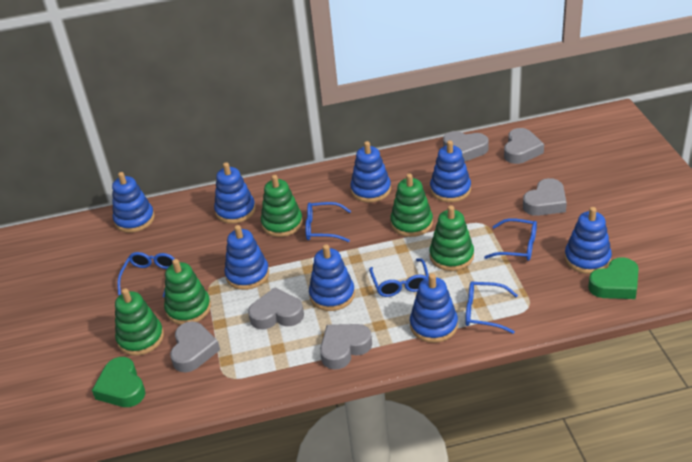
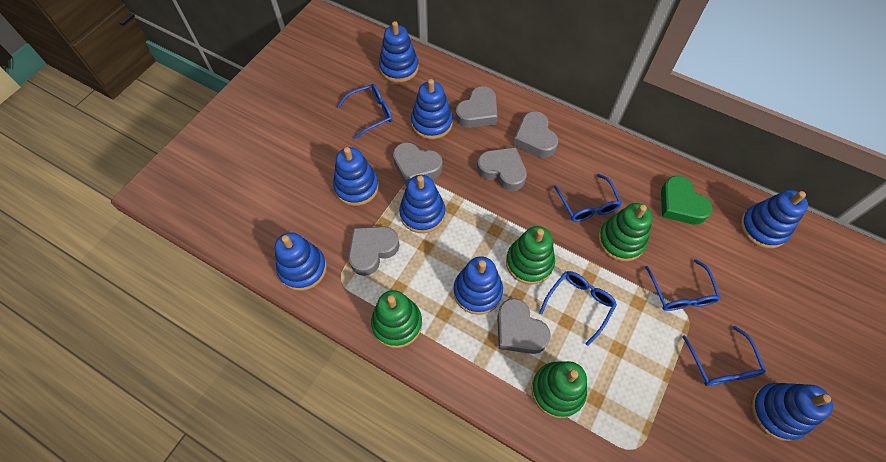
green heart: 2 -> 1
green stacking toy: 5 -> 4

